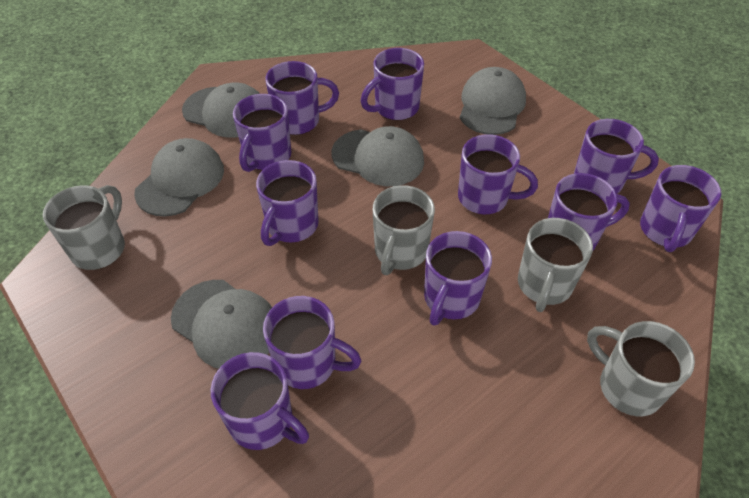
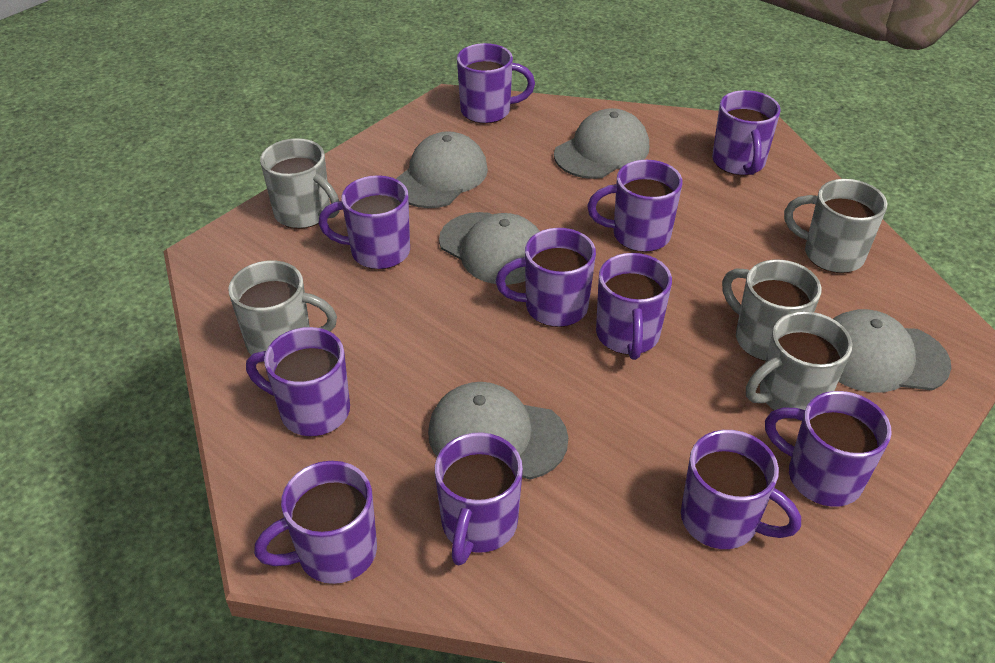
grey mug: 4 -> 5

